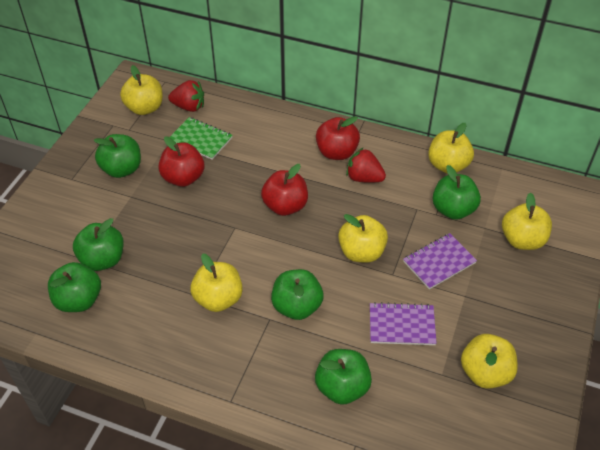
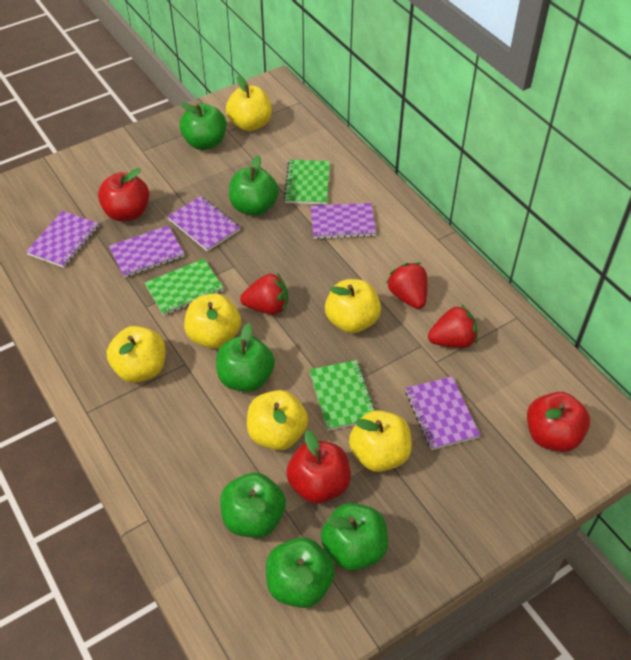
green notebook: 1 -> 3
purple notebook: 2 -> 5
red strawberry: 2 -> 3

